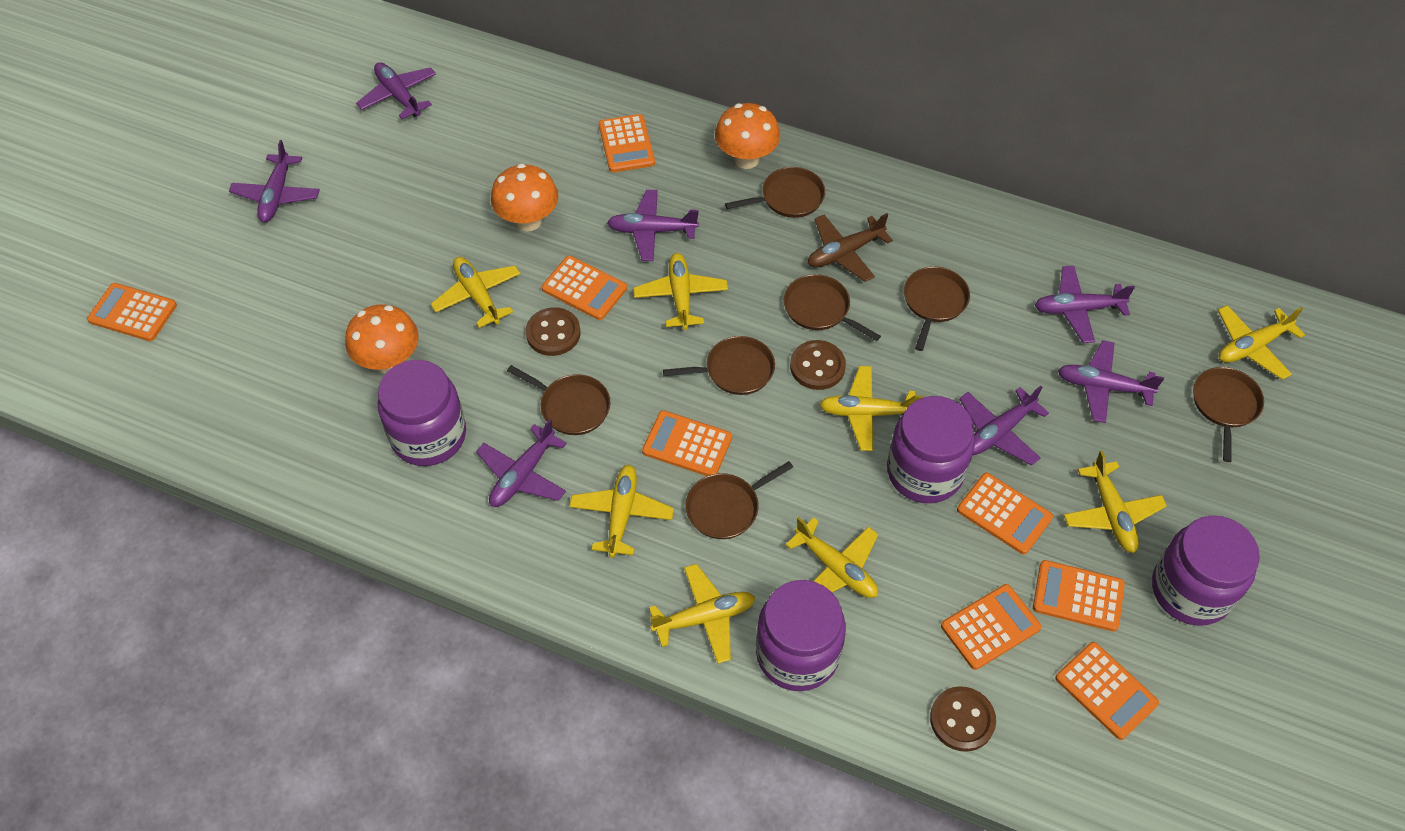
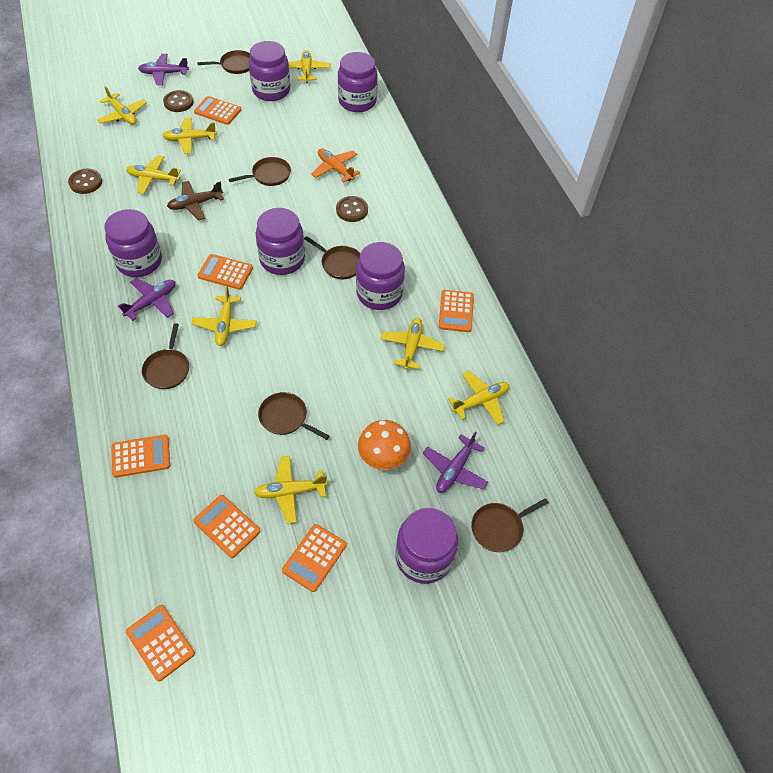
brown pan: 7 -> 6
orange calculator: 8 -> 7
orange mushroom: 3 -> 1
orange plane: 0 -> 1
purple jar: 4 -> 6
purple plane: 7 -> 3

